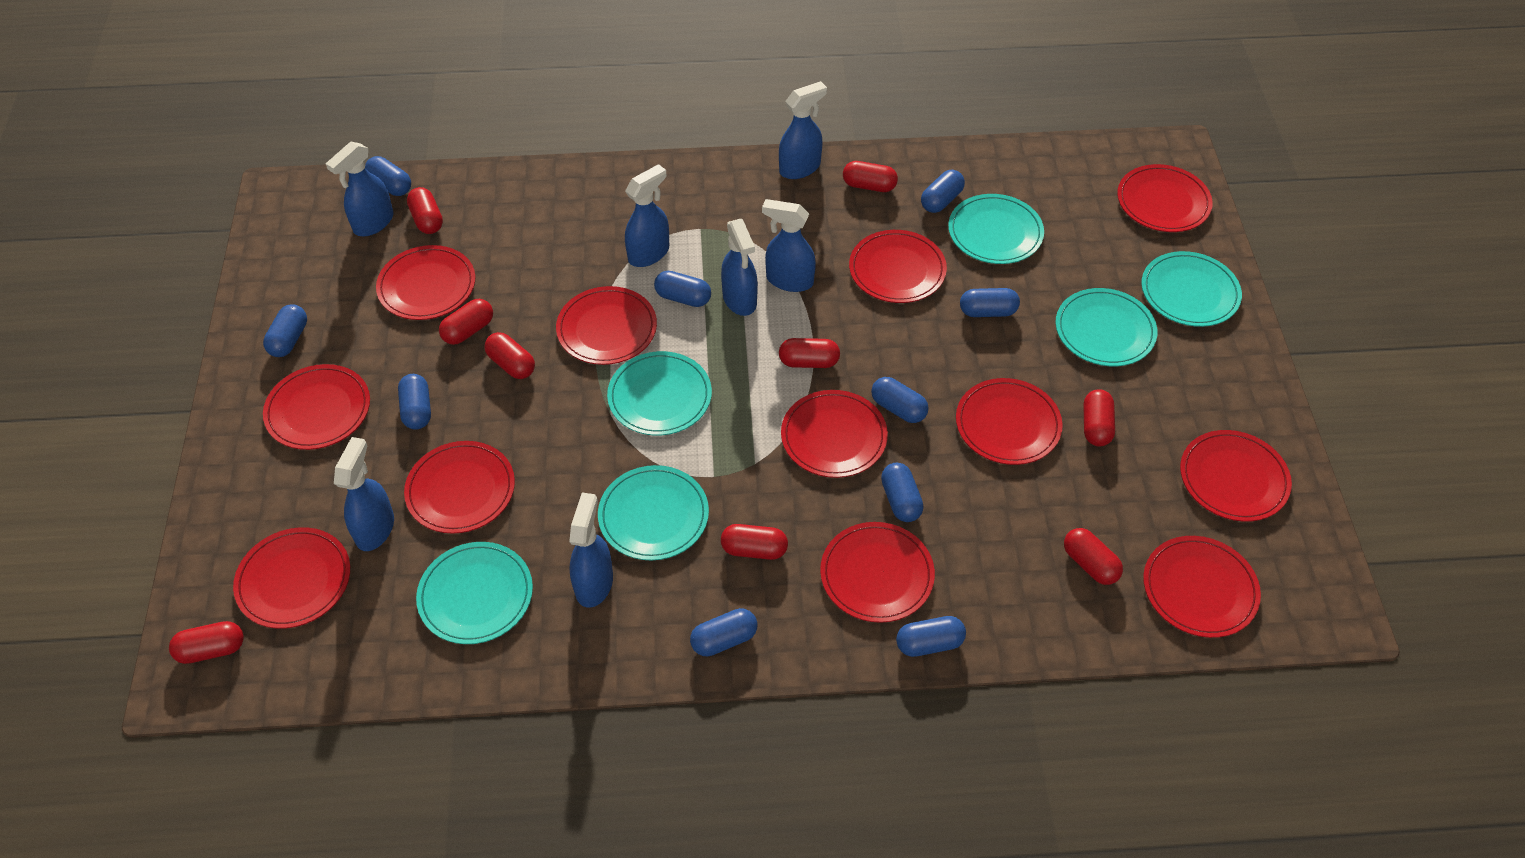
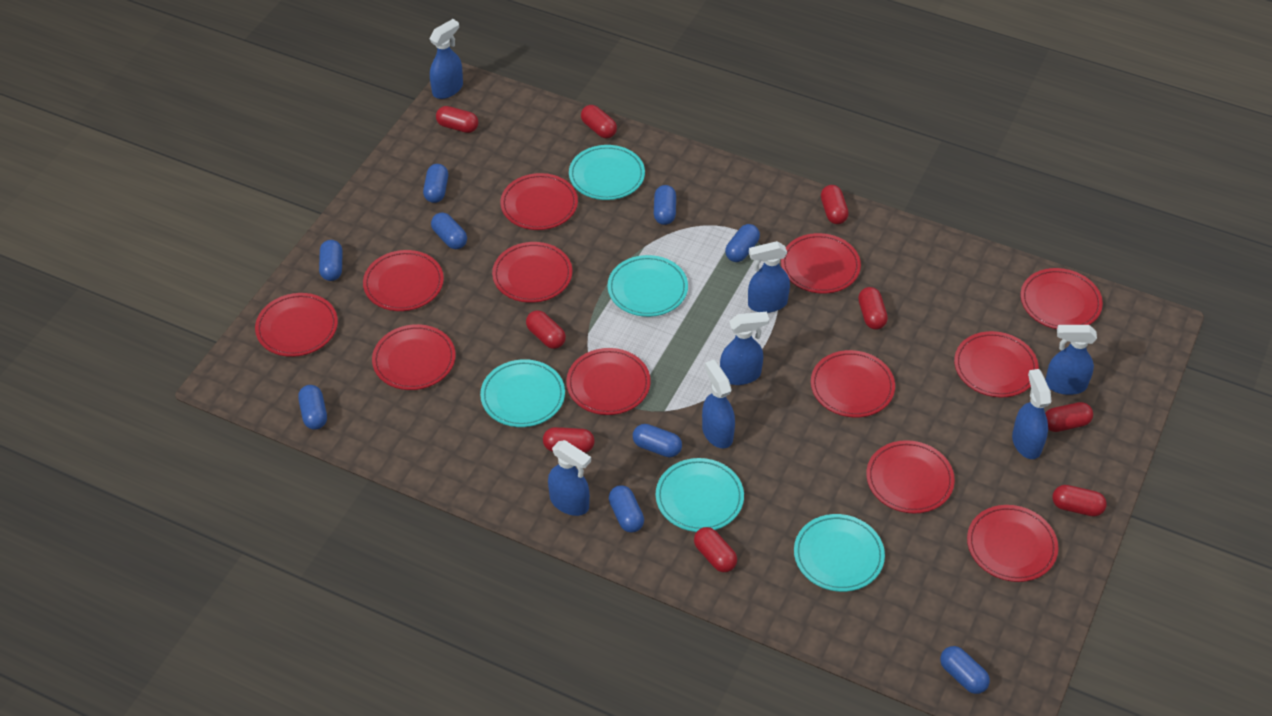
blue capsule: 10 -> 9
turquoise plate: 6 -> 5

